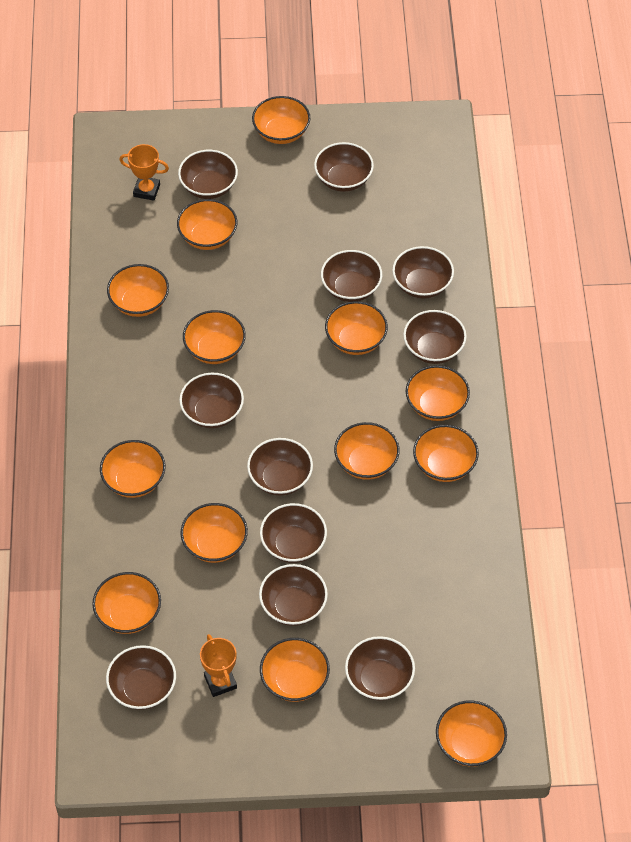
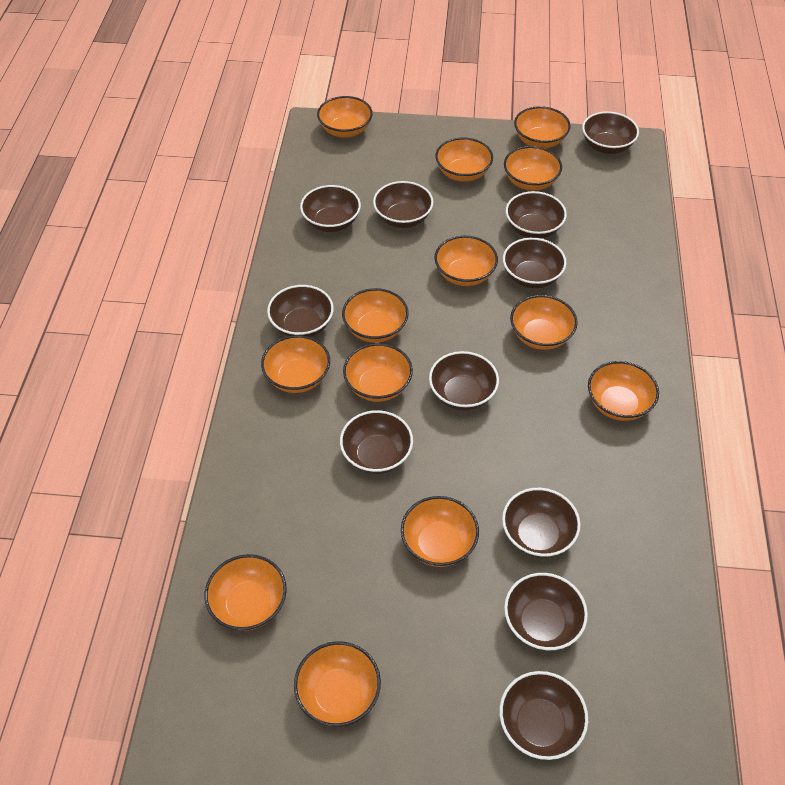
orange trophy: 2 -> 0

